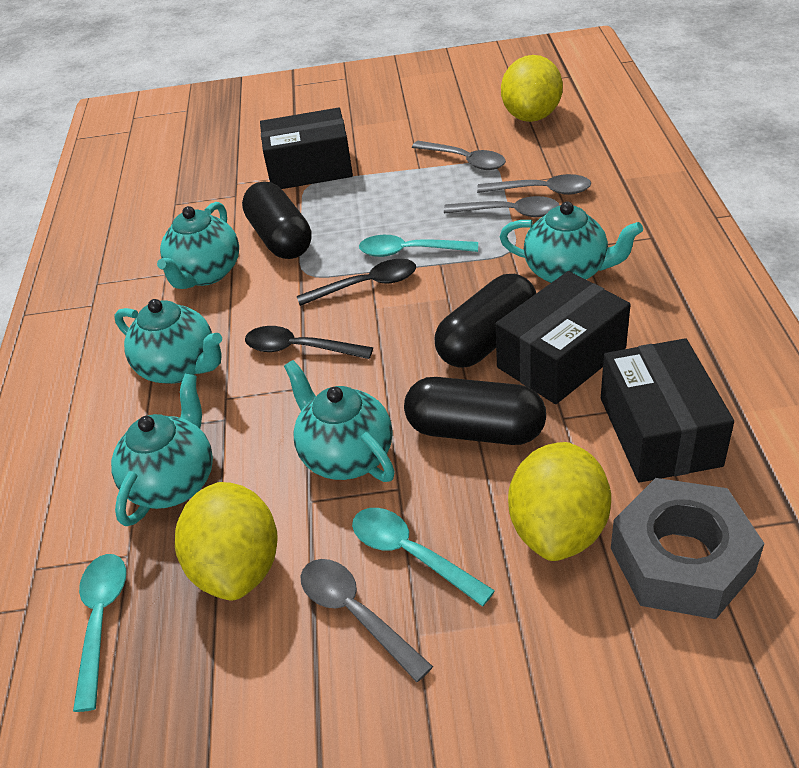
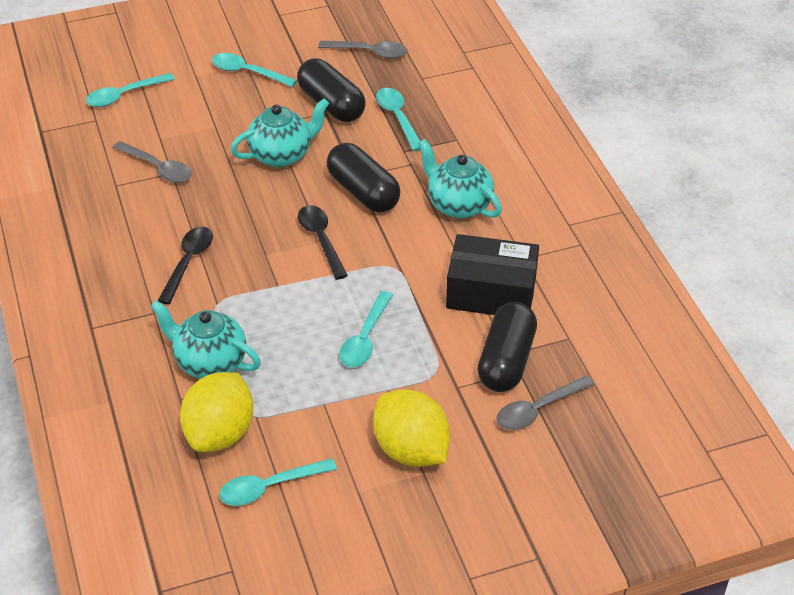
black box: 3 -> 1
grey nut: 1 -> 0
grey spoon: 4 -> 3
turquoise spoon: 3 -> 5
turquoise teapot: 5 -> 3
yellow lemon: 3 -> 2

